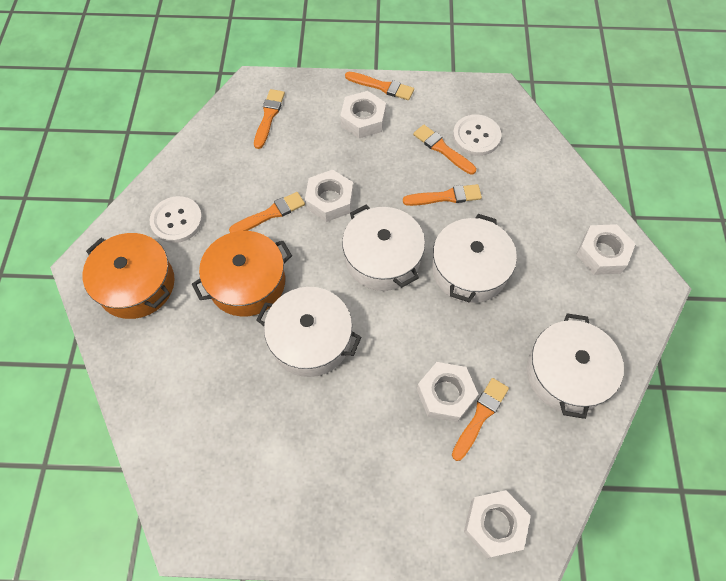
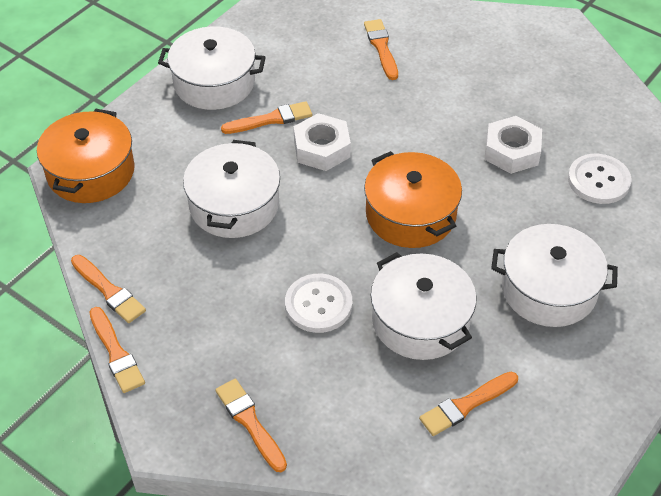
white nut: 5 -> 2

